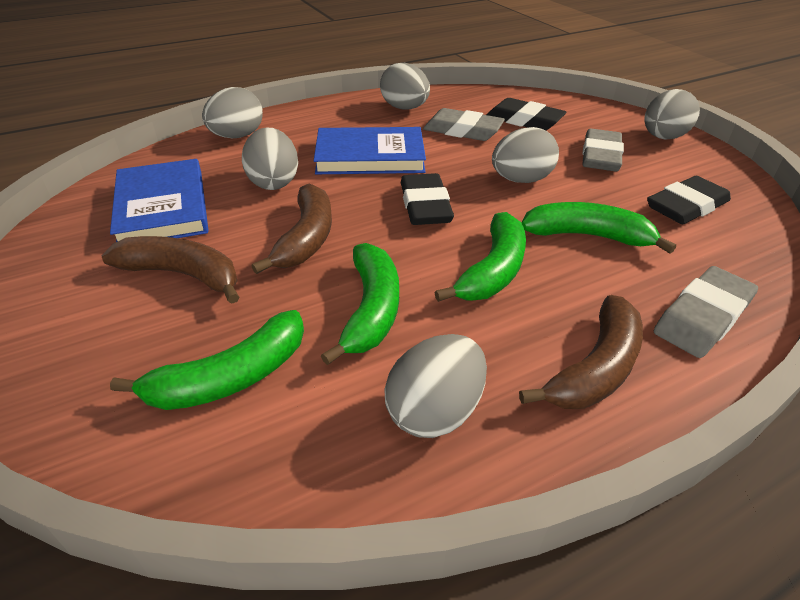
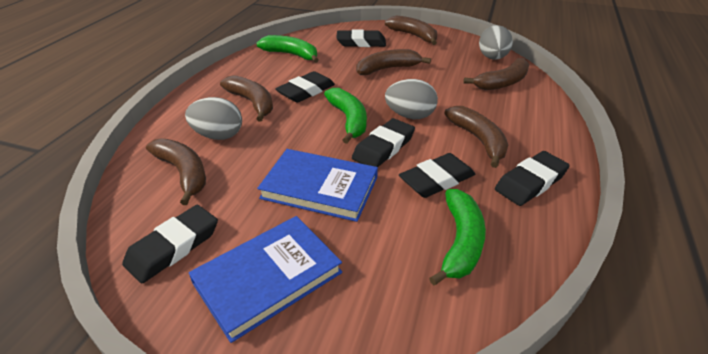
black eraser: 3 -> 6
brown banana: 3 -> 6
green banana: 4 -> 3
grey egg: 6 -> 3
grey eraser: 3 -> 0

